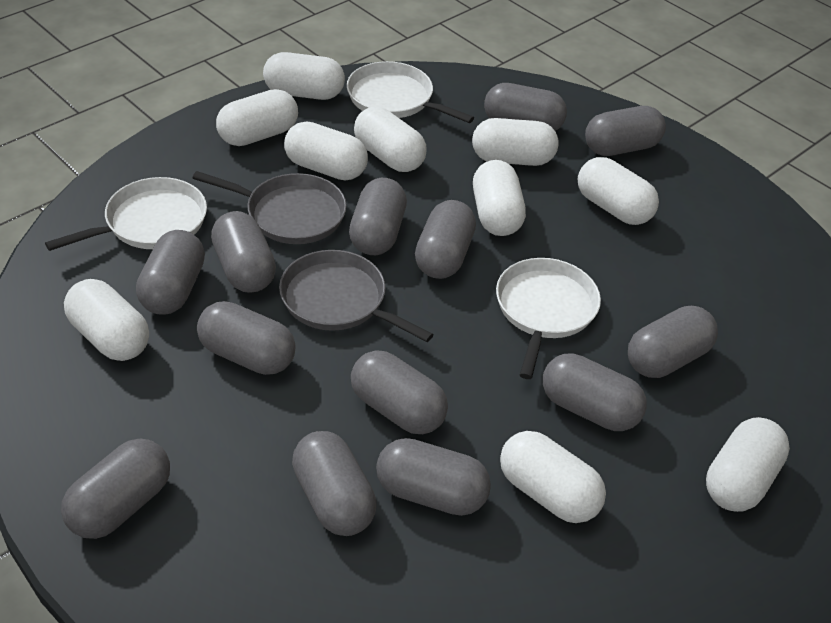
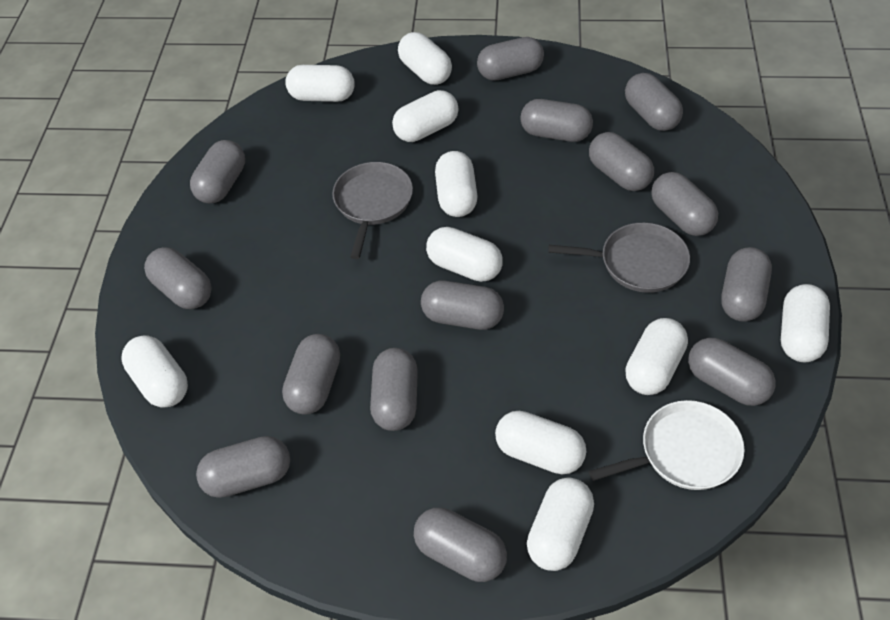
grey capsule: 13 -> 14
white pan: 3 -> 1

